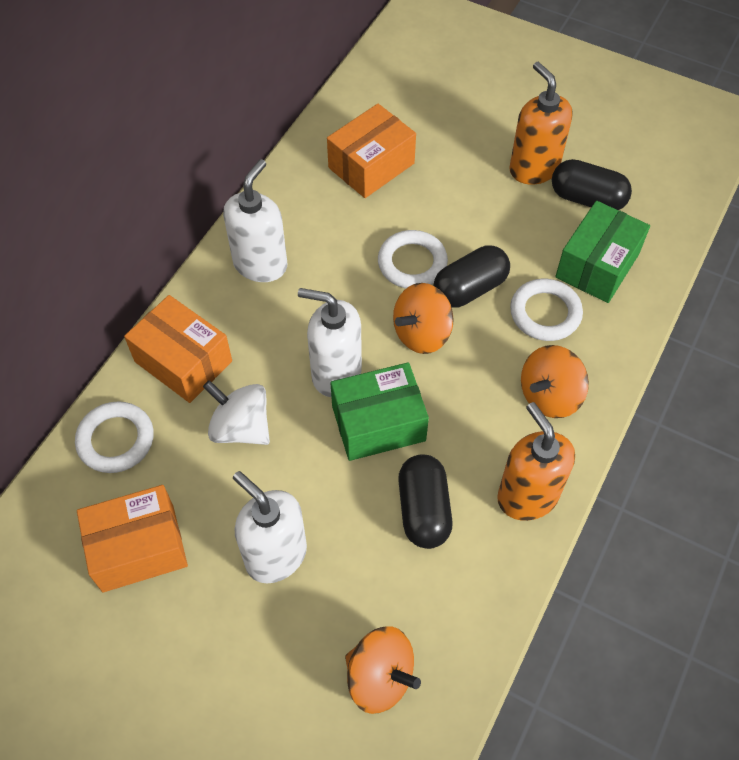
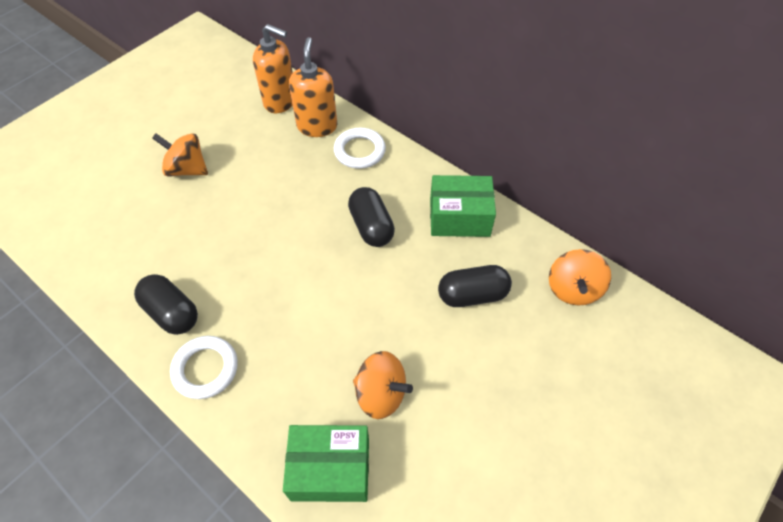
orange box: 3 -> 0
white ring: 3 -> 2
white soap dispenser: 3 -> 0
white spinning top: 1 -> 0

